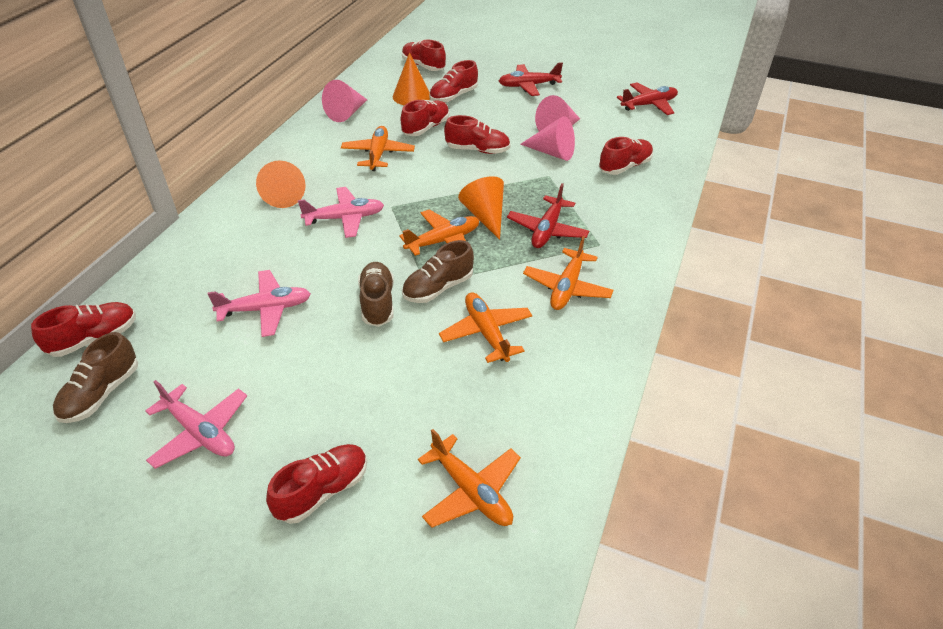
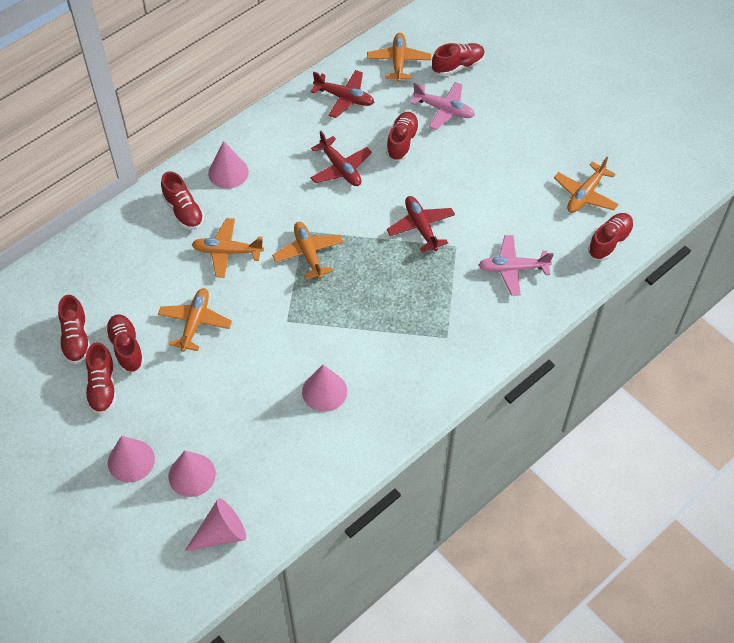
brown shoe: 3 -> 0
orange cone: 3 -> 0
pink cone: 3 -> 5
pink plane: 3 -> 2

